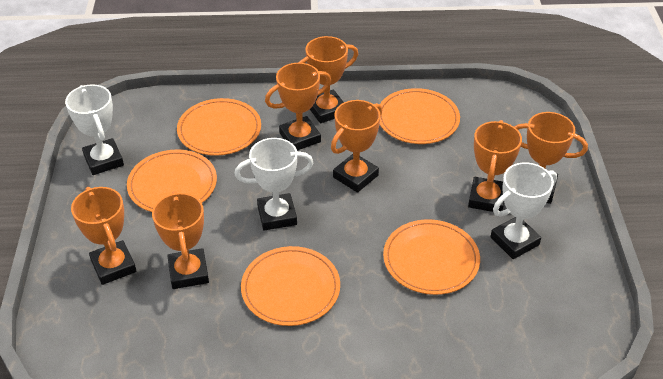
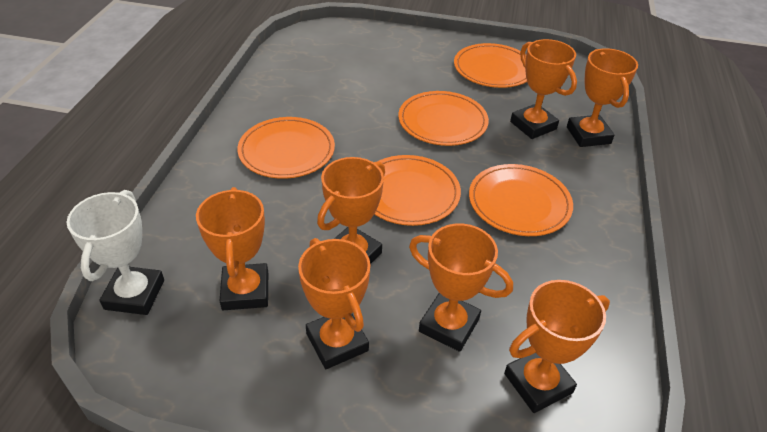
white trophy: 3 -> 1

